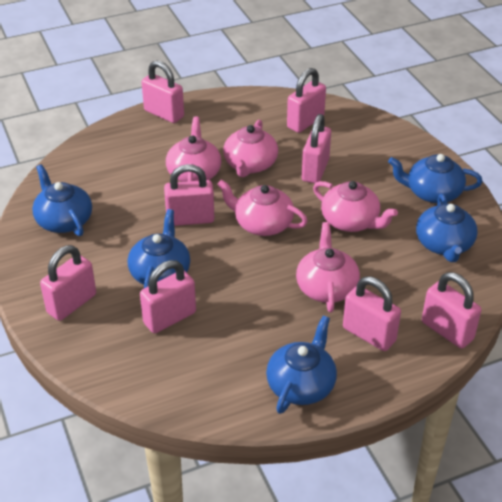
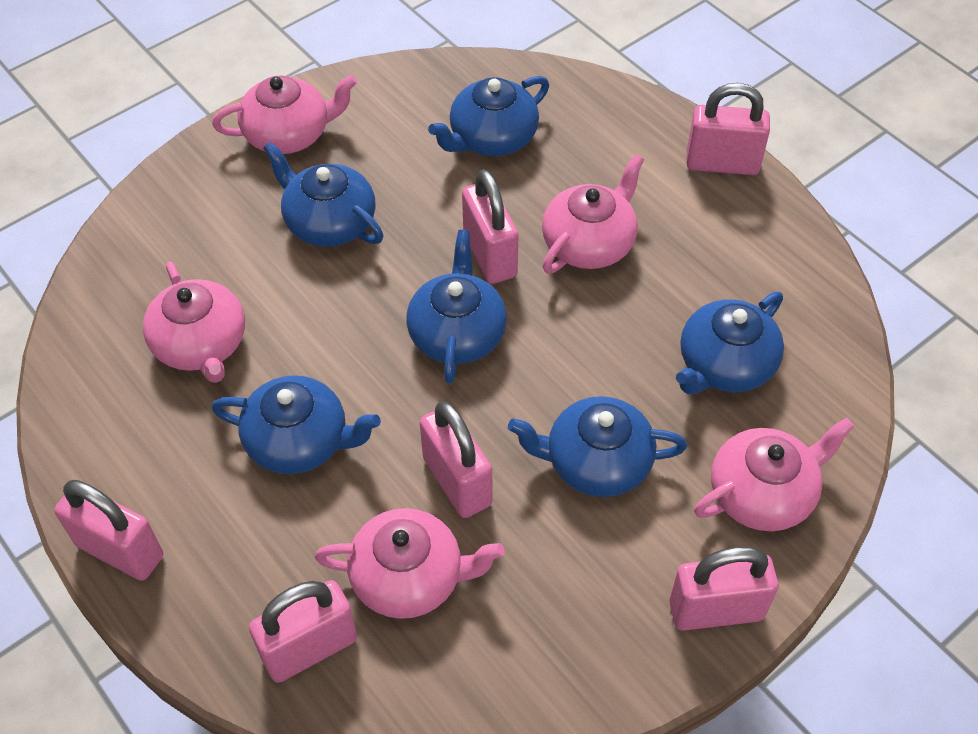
blue teapot: 5 -> 6
pink padlock: 8 -> 6

